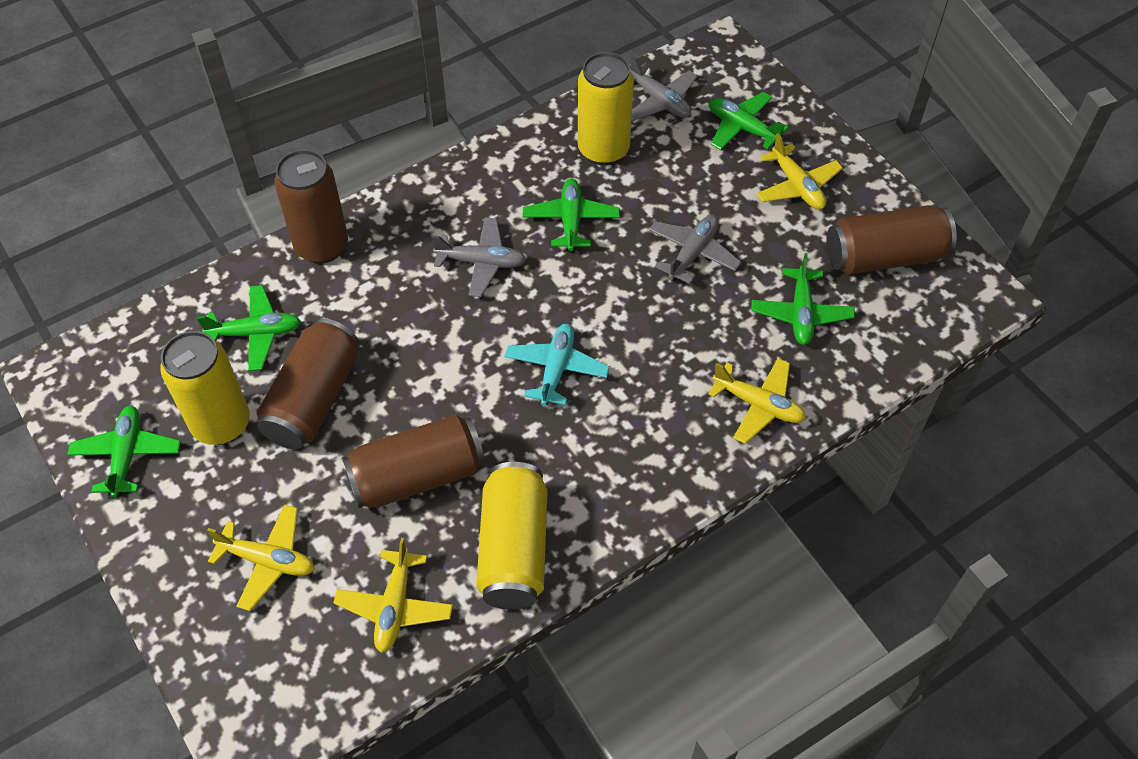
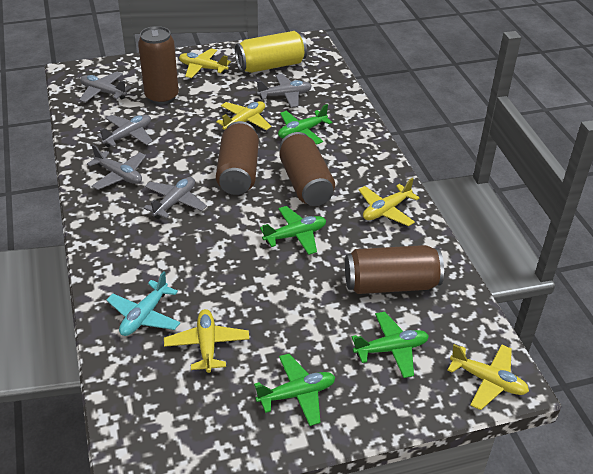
green plane: 5 -> 4
grey plane: 3 -> 5
yellow can: 3 -> 1
yellow plane: 4 -> 5

